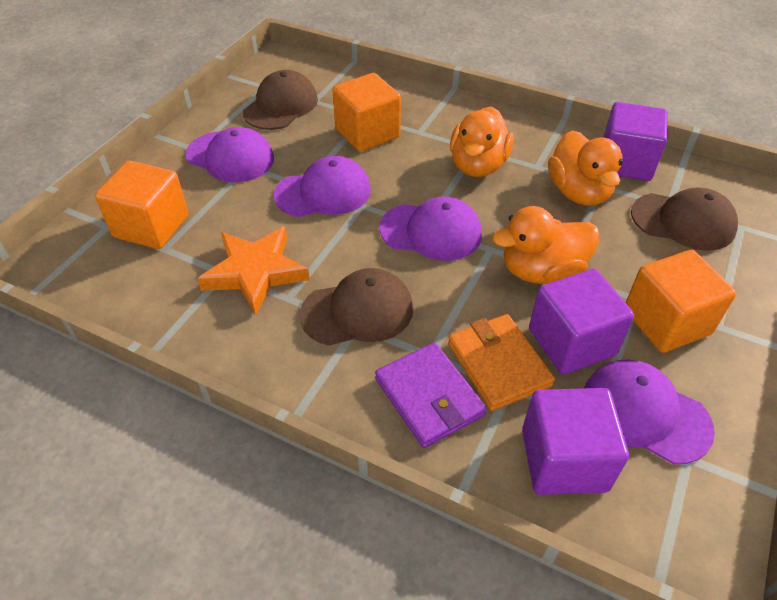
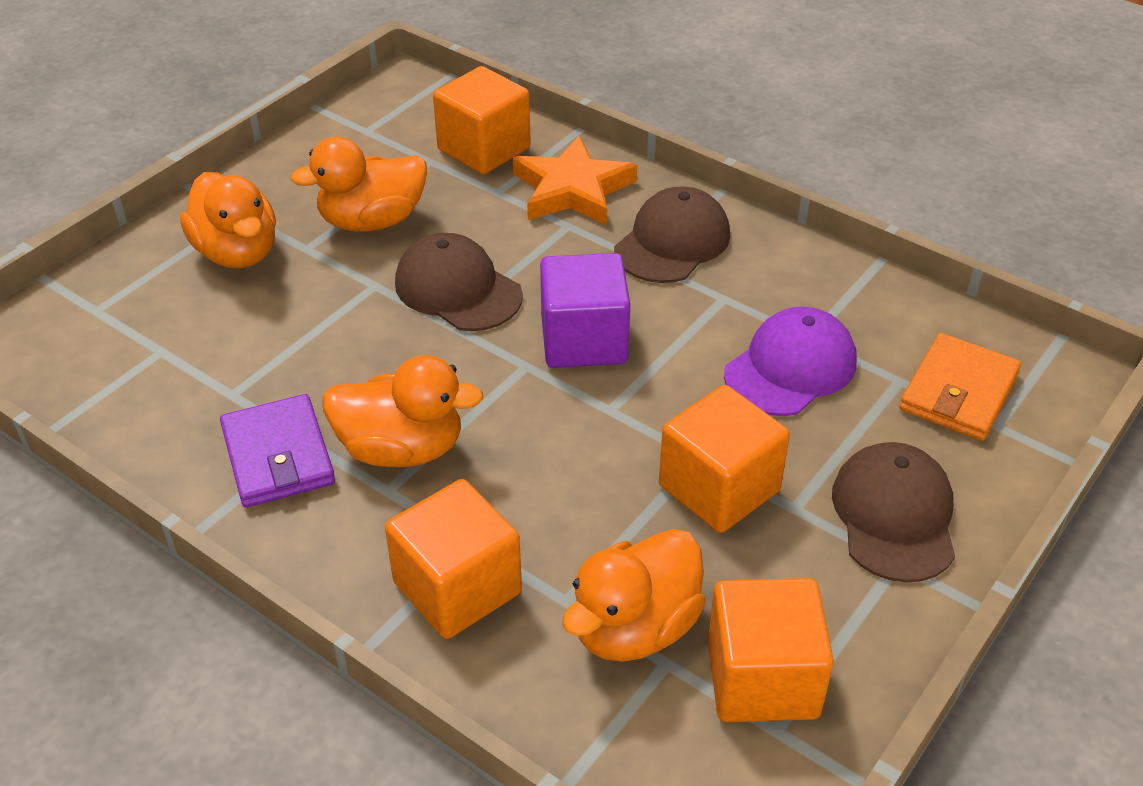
orange cube: 3 -> 4
orange duck: 3 -> 4
purple cap: 4 -> 1
purple cube: 3 -> 1

